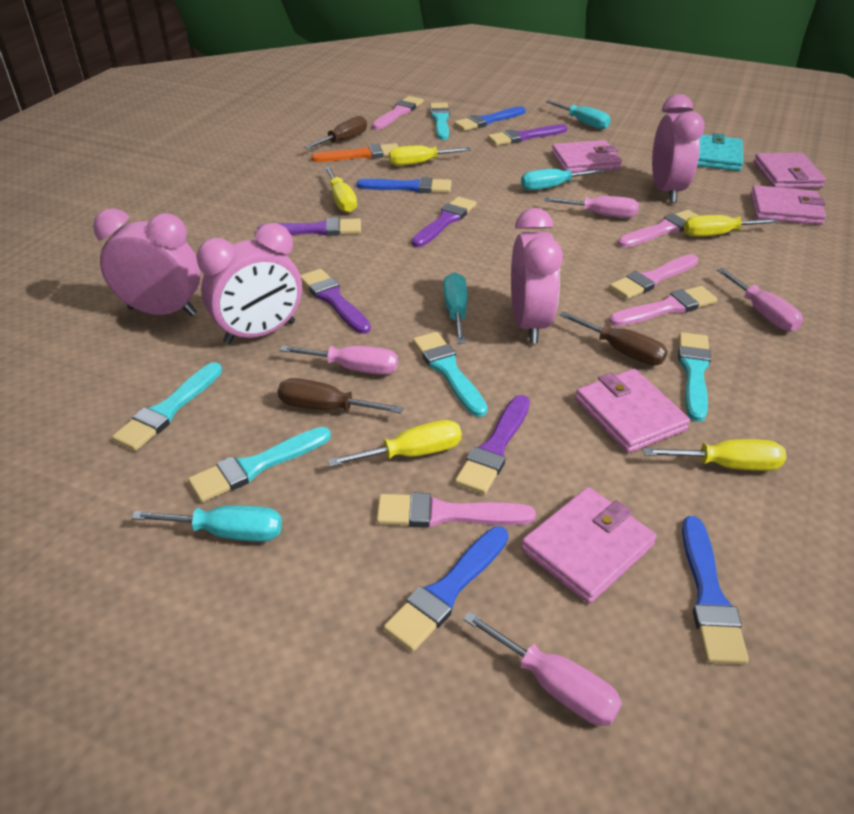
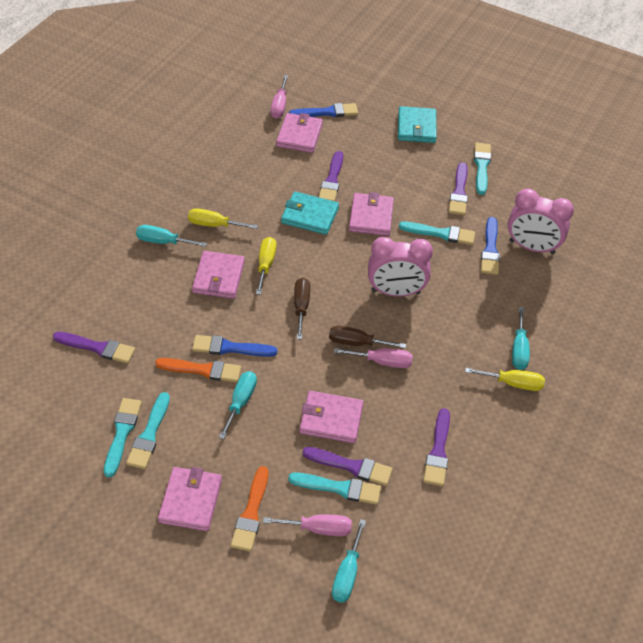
blue brush: 4 -> 3
brown screwdriver: 3 -> 2
orange brush: 1 -> 2
pink brush: 5 -> 0
pink clock: 4 -> 2
pink screwdriver: 4 -> 3
turquoise wallet: 1 -> 2
yellow screwdriver: 5 -> 3

